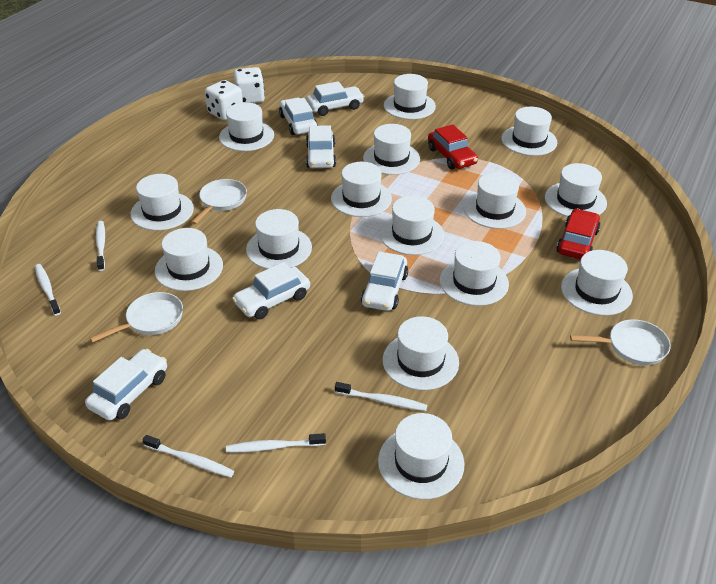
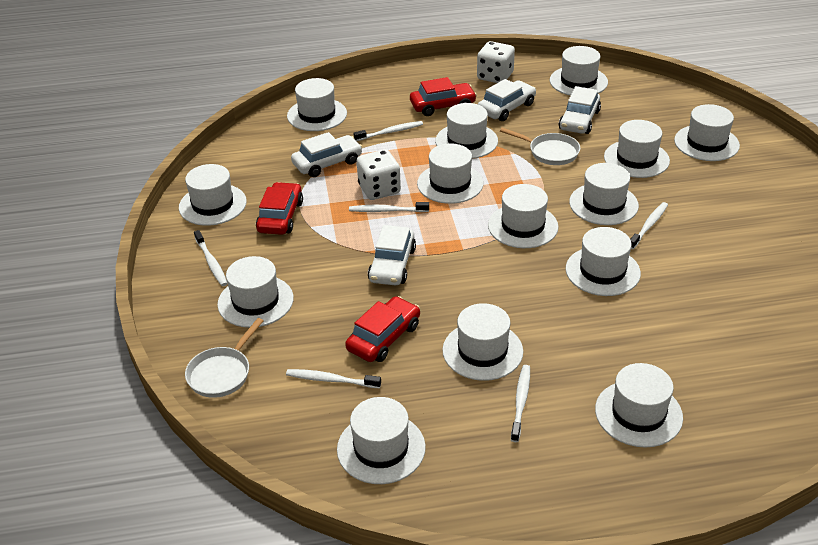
red car: 2 -> 3
white car: 6 -> 4
white hat: 15 -> 14
white pan: 3 -> 2
white toothbrush: 5 -> 6

